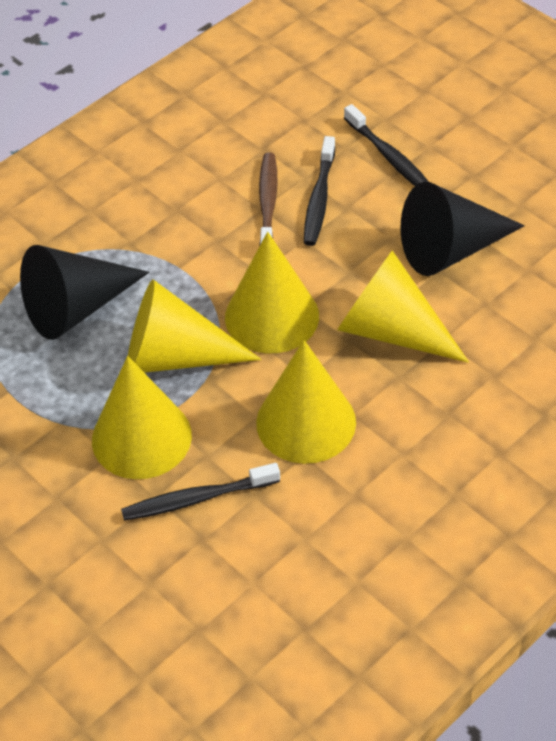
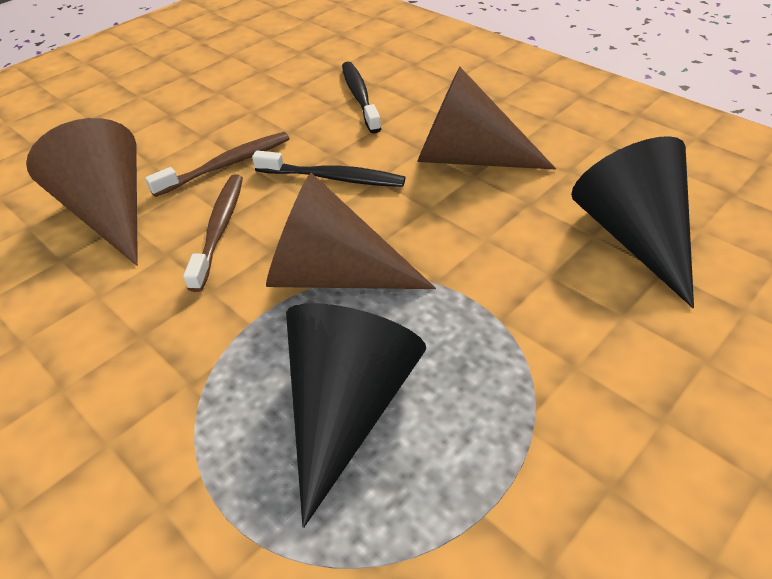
black toothbrush: 3 -> 2
brown cone: 0 -> 3
brown toothbrush: 1 -> 2
yellow cone: 5 -> 0

